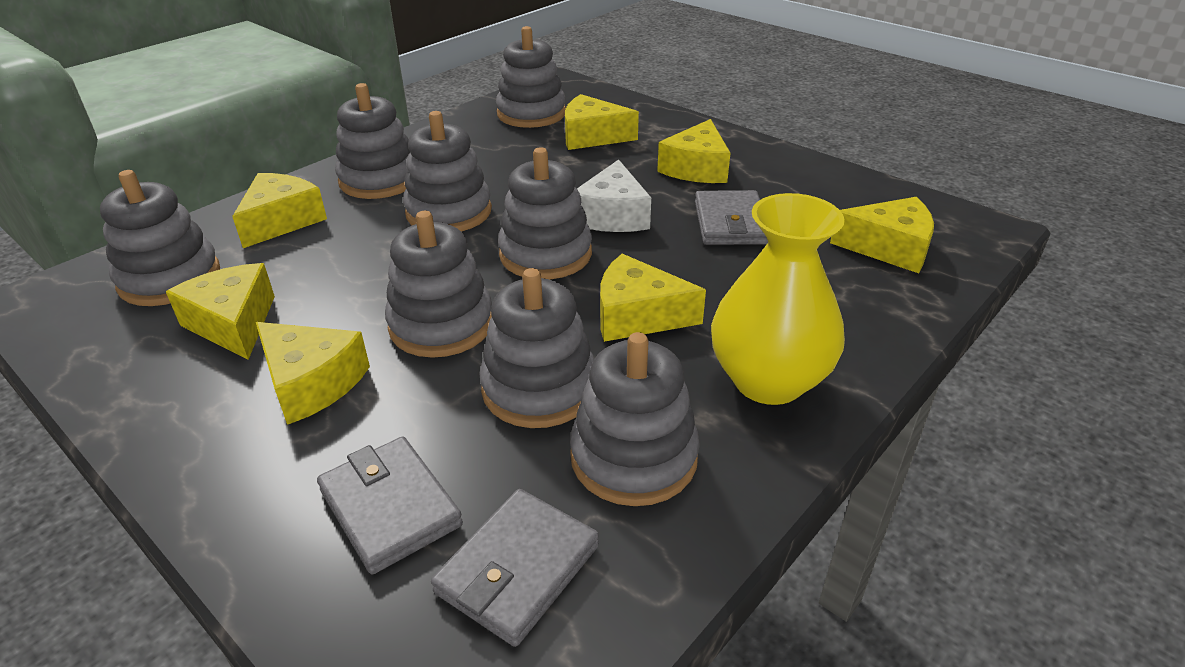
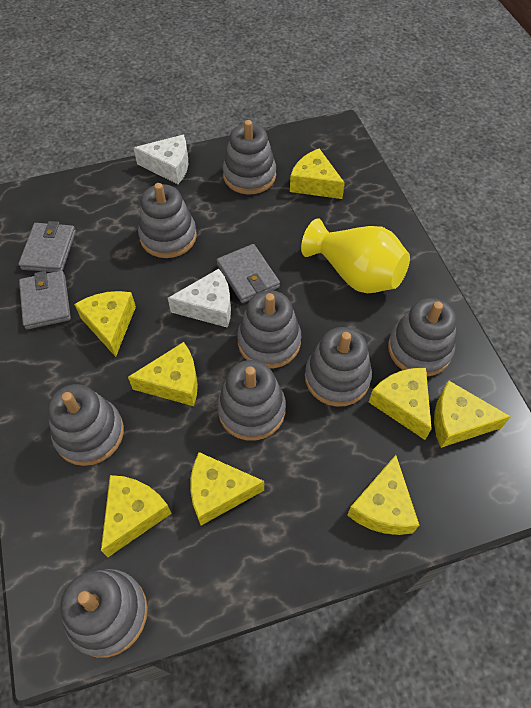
white cheese: 1 -> 2
yellow cheese: 7 -> 8

